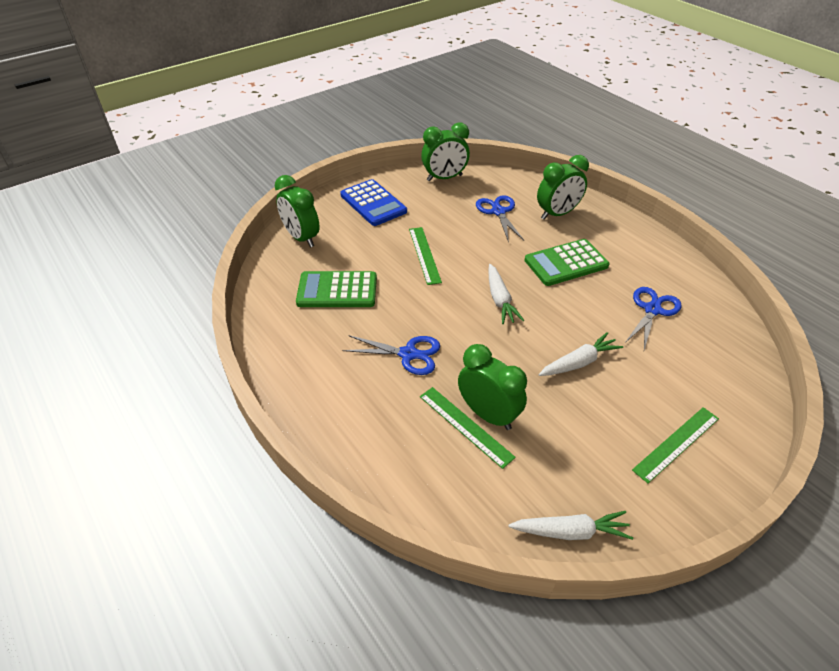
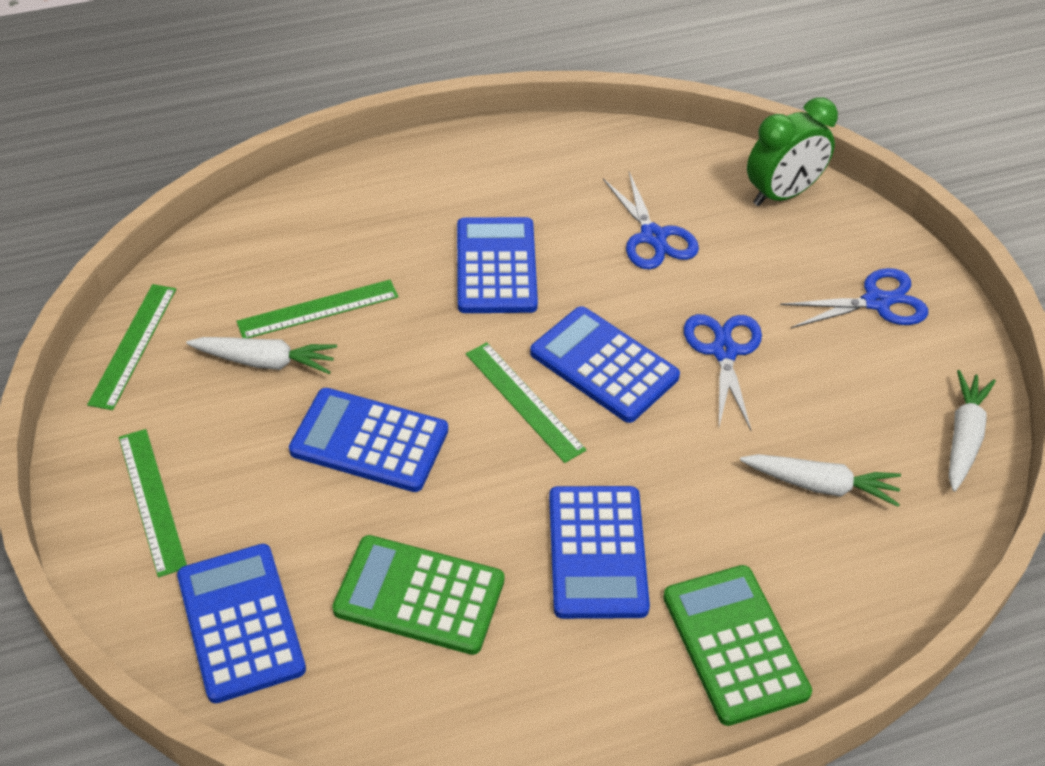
blue calculator: 1 -> 5
green clock: 4 -> 1
green ruler: 3 -> 4

